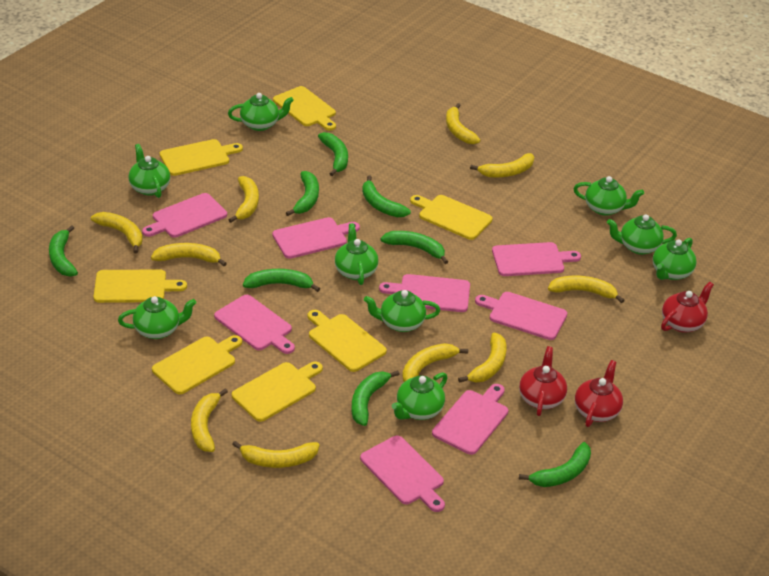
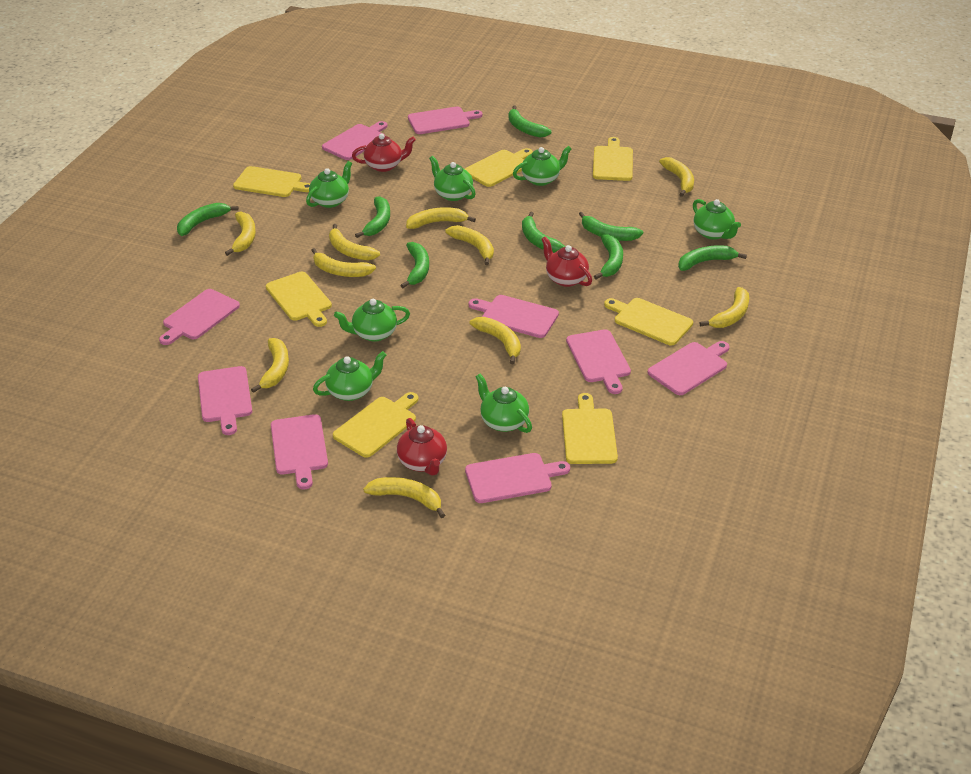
green teapot: 9 -> 7
pink cutting board: 8 -> 9

